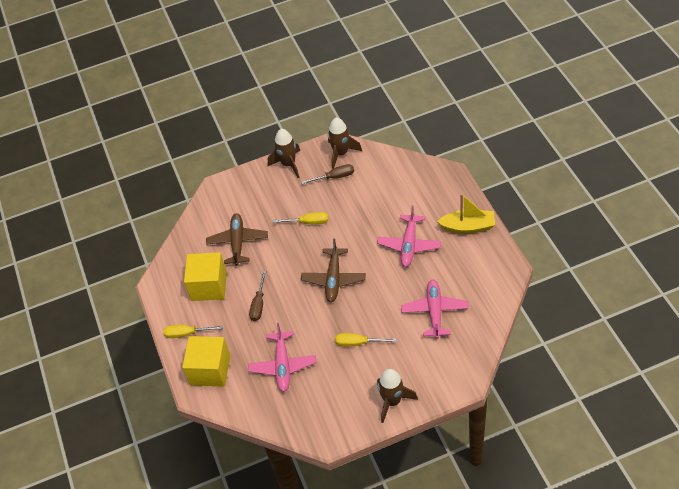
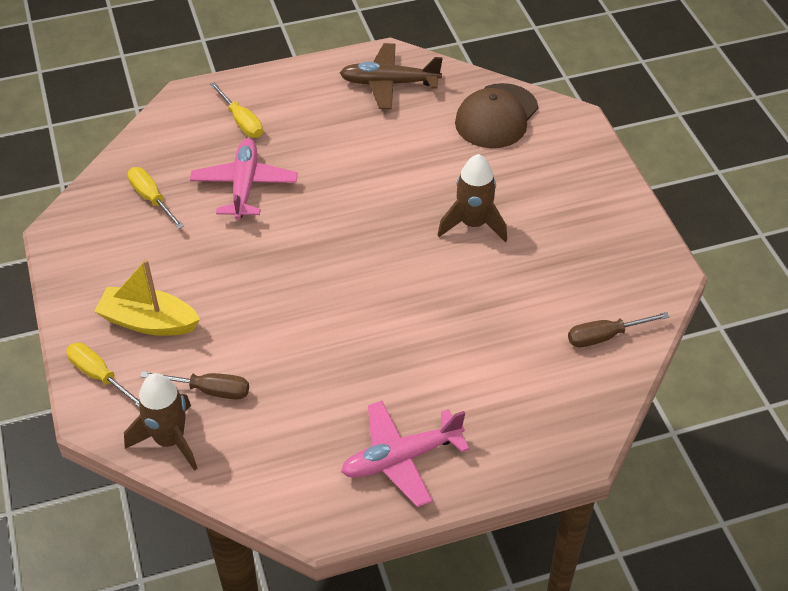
brown cap: 0 -> 1
brown plane: 2 -> 1
brown rocket: 3 -> 2
pink plane: 3 -> 2
yellow cube: 2 -> 0

